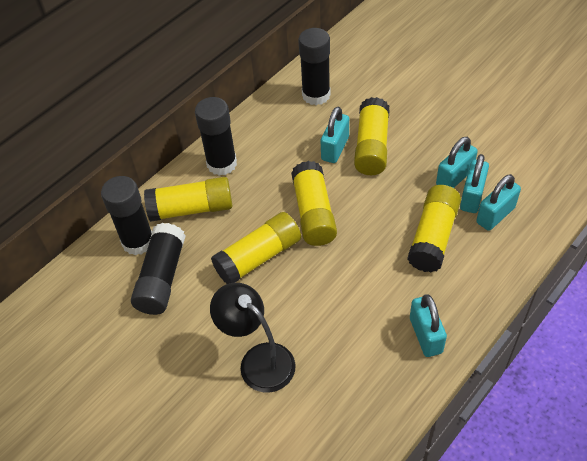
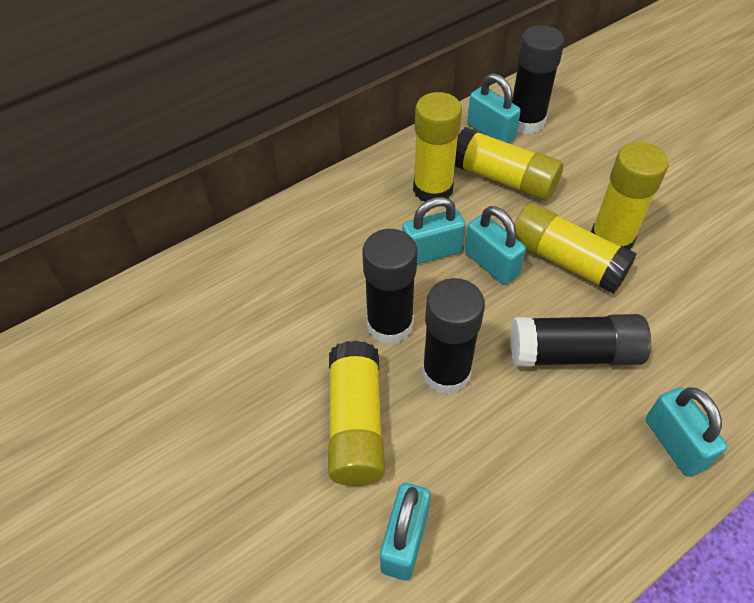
black lamp: 1 -> 0

